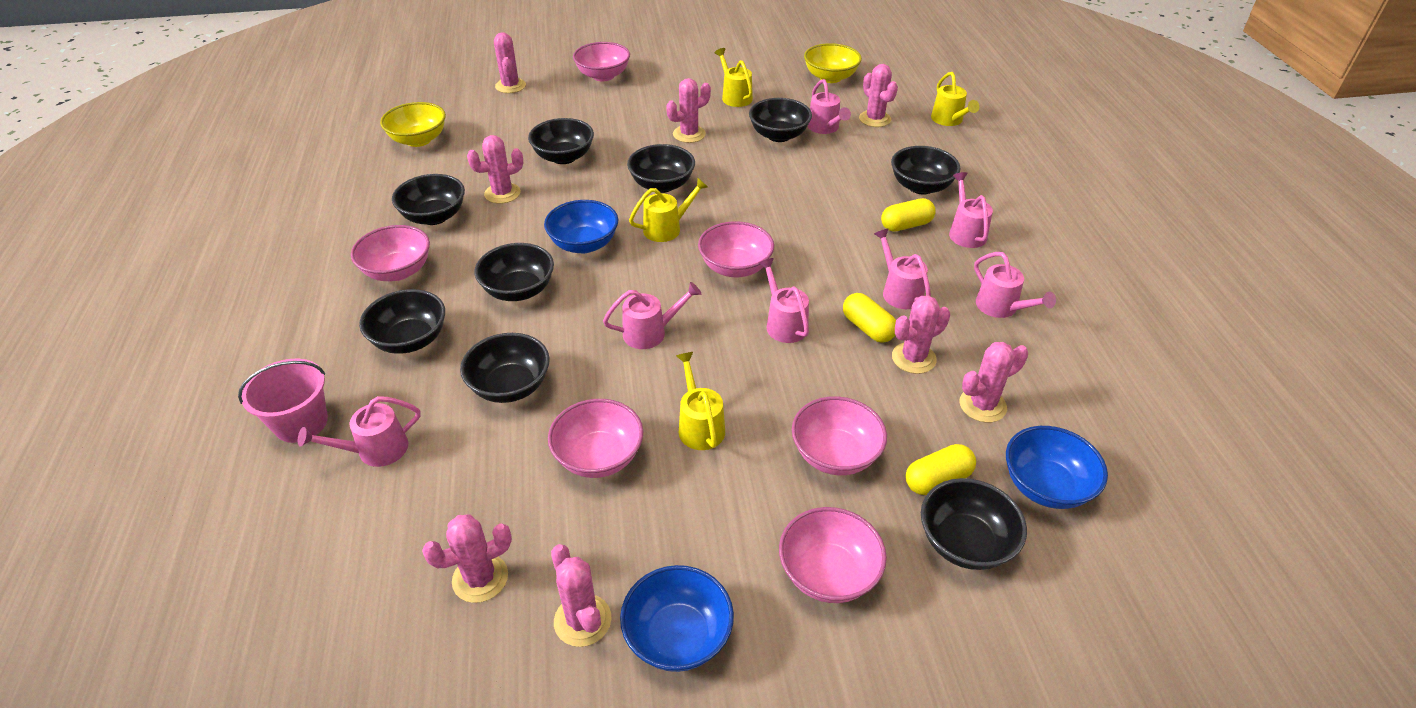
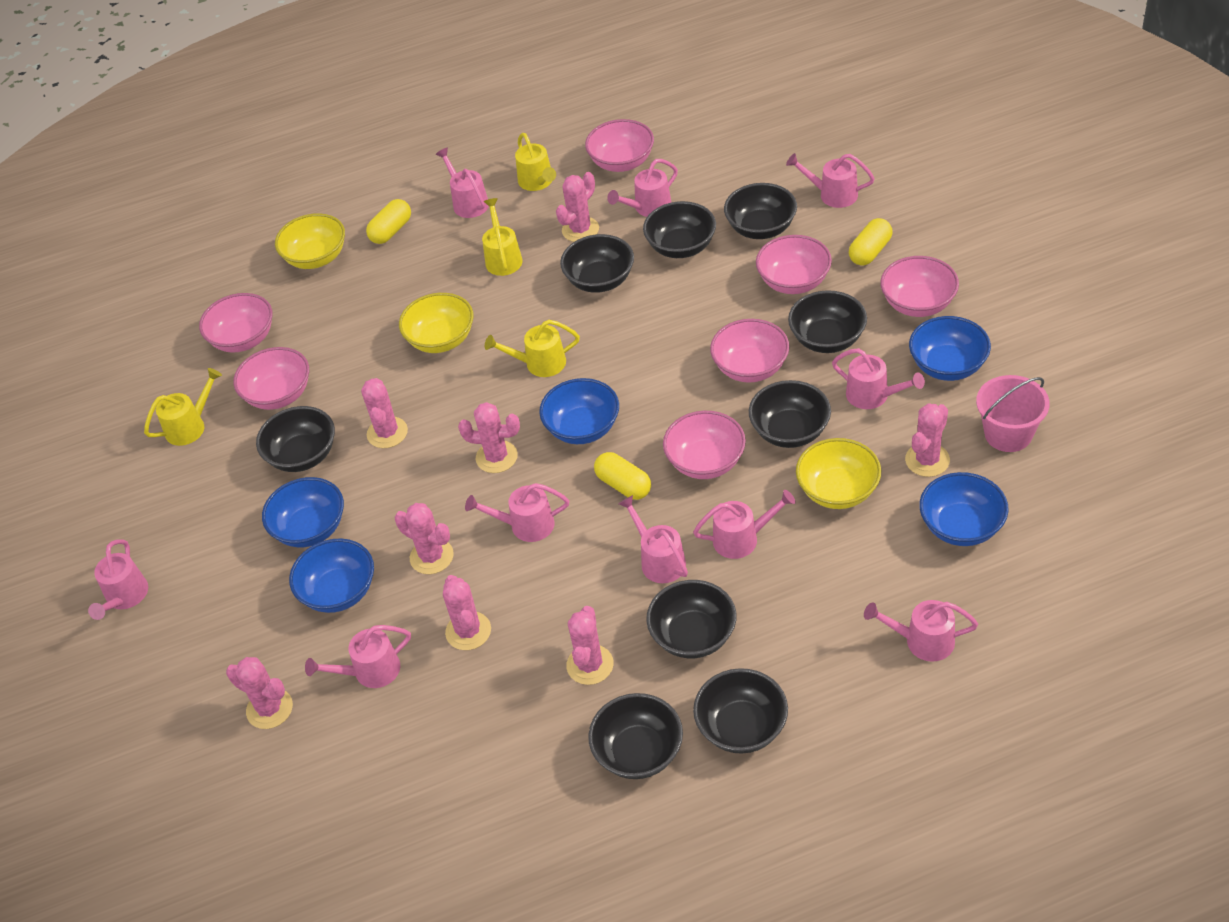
blue bowl: 3 -> 5
pink bowl: 6 -> 7
pink watering can: 7 -> 10
yellow bowl: 2 -> 3

